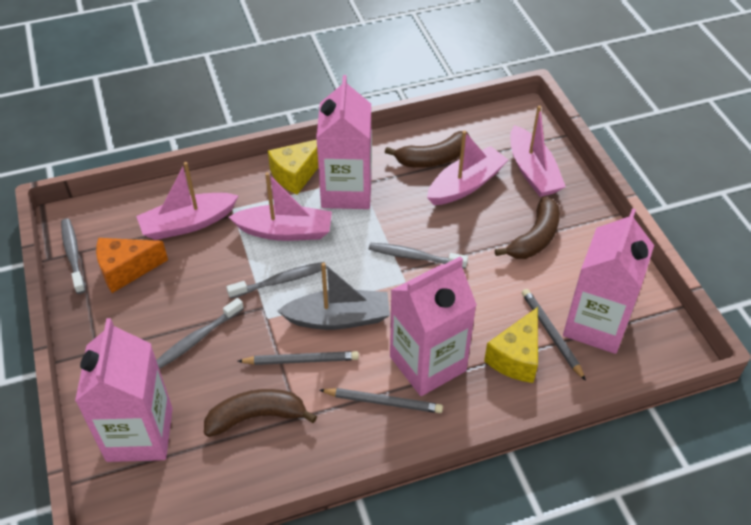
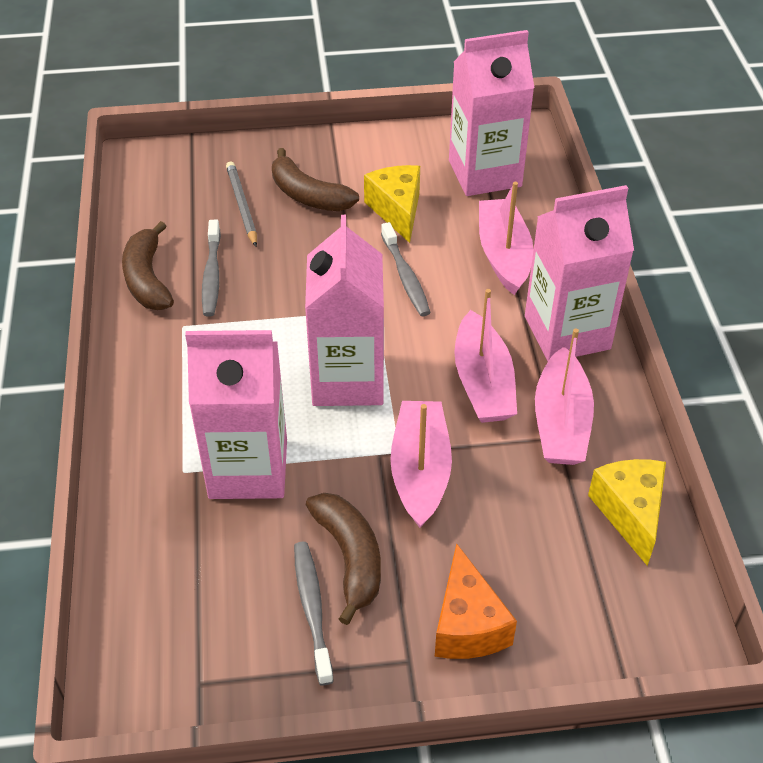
grey boat: 1 -> 0
grey pencil: 3 -> 1
grey toothbrush: 4 -> 3

